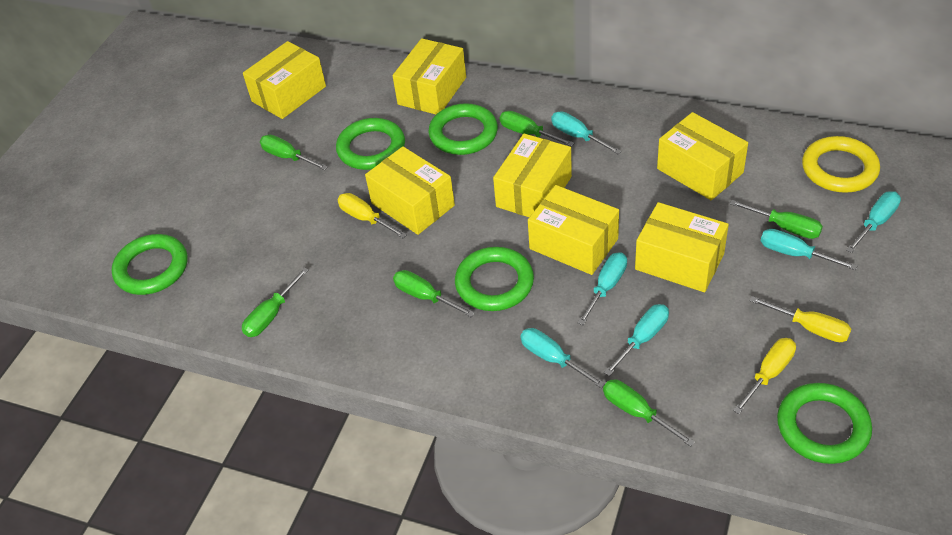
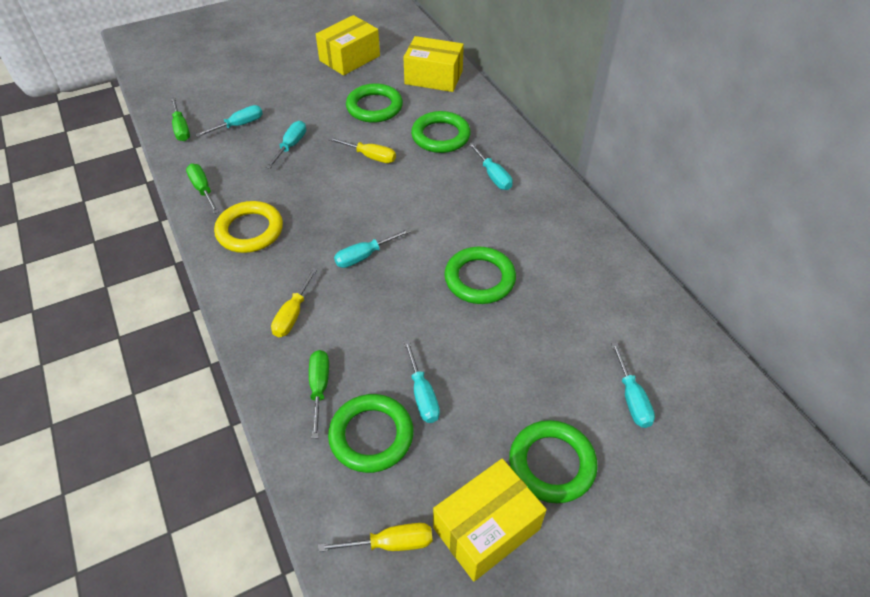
green screwdriver: 6 -> 3
yellow box: 7 -> 3

